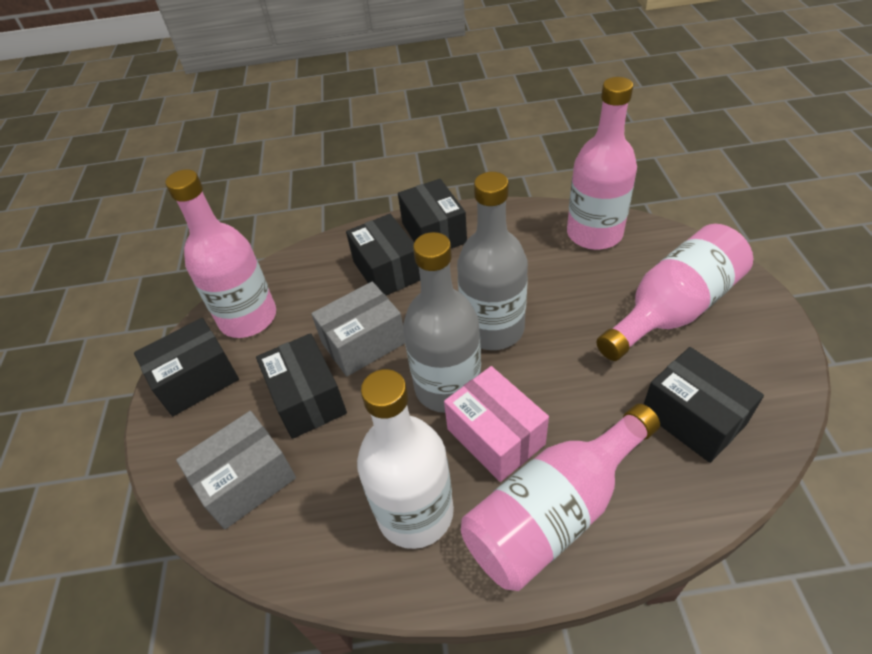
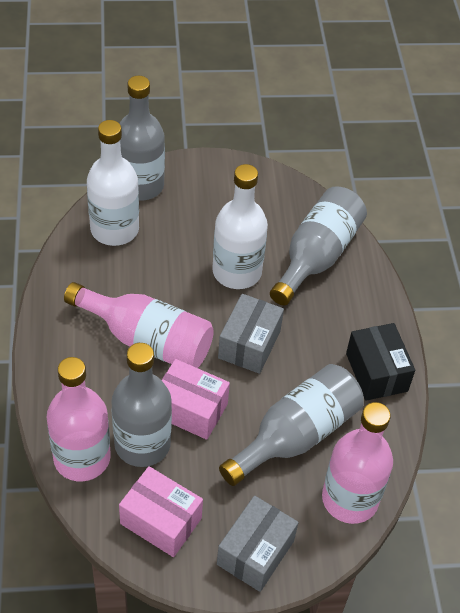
black box: 5 -> 1
grey bottle: 2 -> 4
pink bottle: 4 -> 3
pink box: 1 -> 2
white bottle: 1 -> 2

